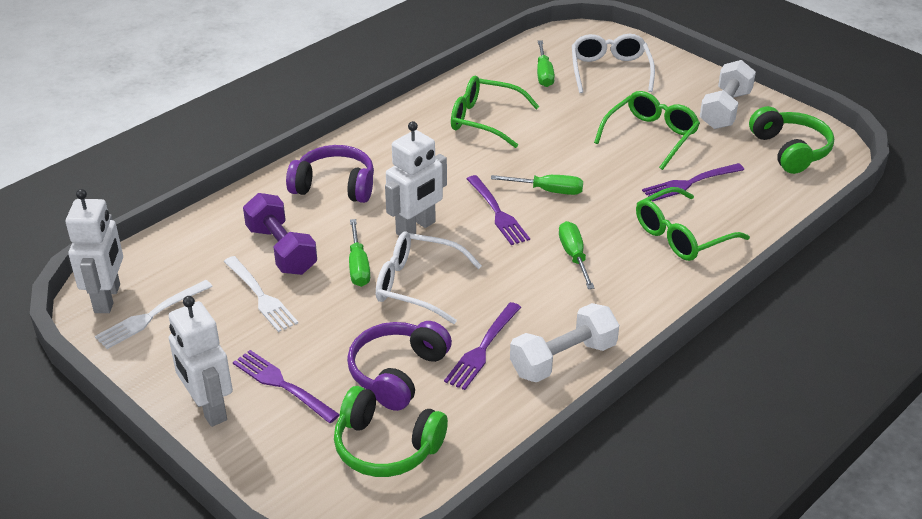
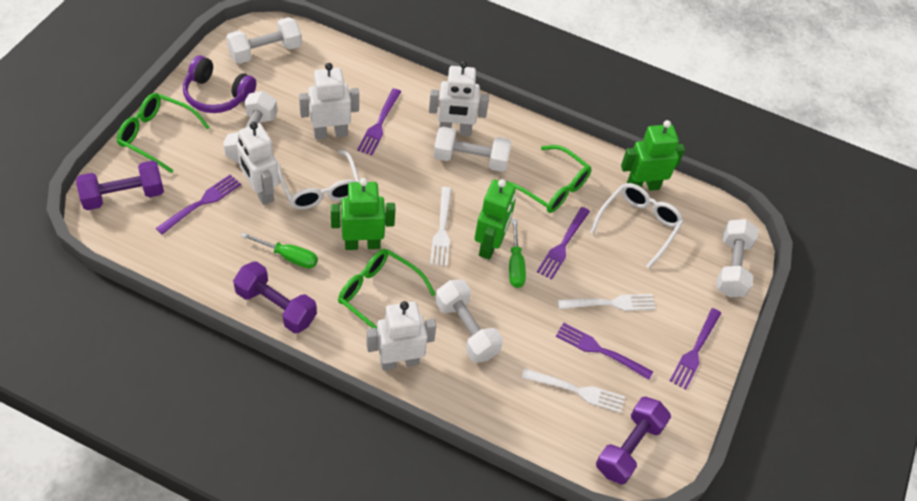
green headphones: 2 -> 0
green robot: 0 -> 3
green screwdriver: 4 -> 2
purple dumbbell: 1 -> 3
purple fork: 4 -> 5
purple headphones: 2 -> 1
white dumbbell: 2 -> 5
white fork: 2 -> 3
white robot: 3 -> 4

